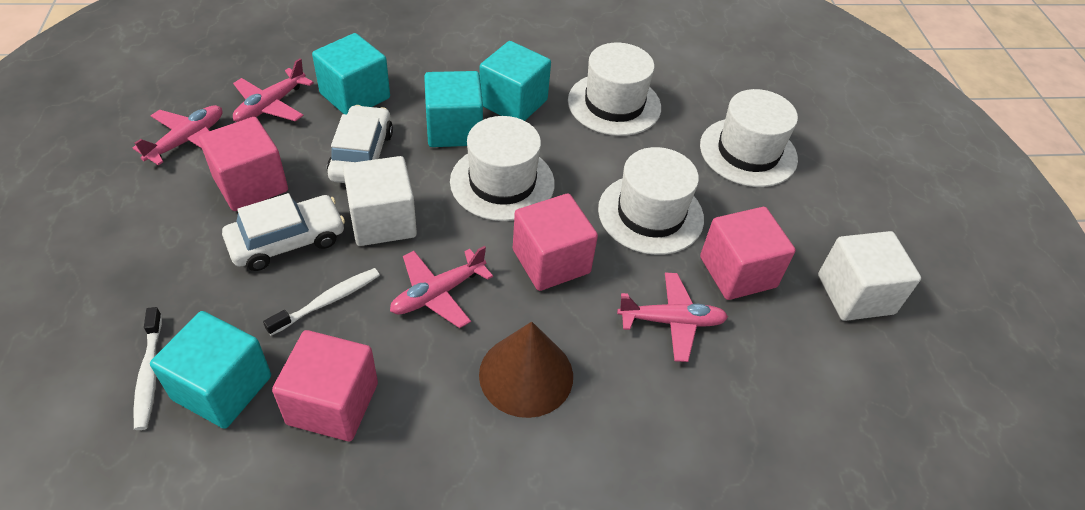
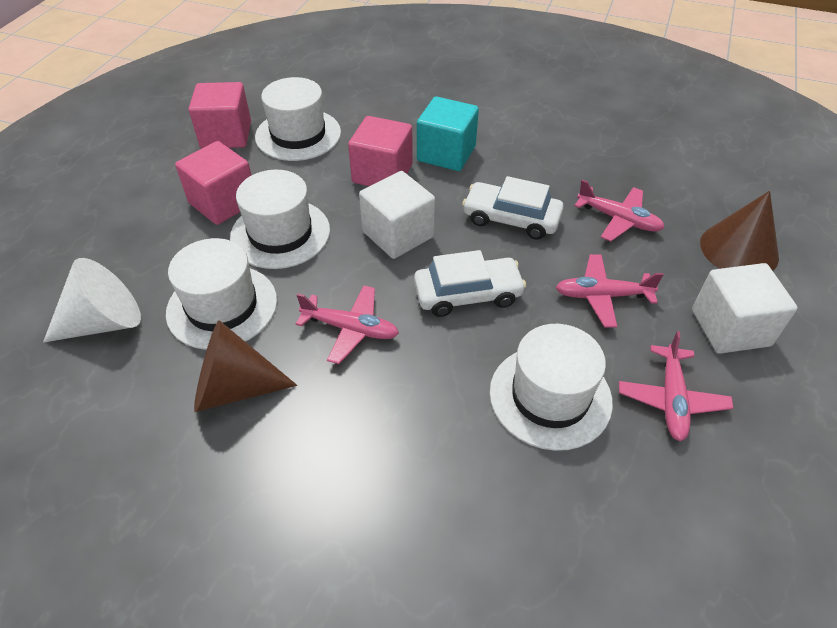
brown cone: 1 -> 2
pink cube: 4 -> 3
turquoise cube: 4 -> 1
white cone: 0 -> 1
white toothbrush: 2 -> 0

